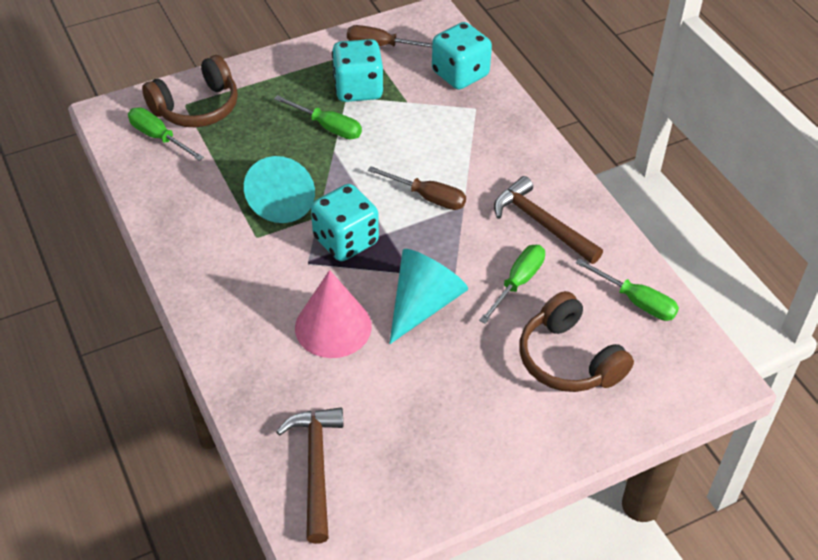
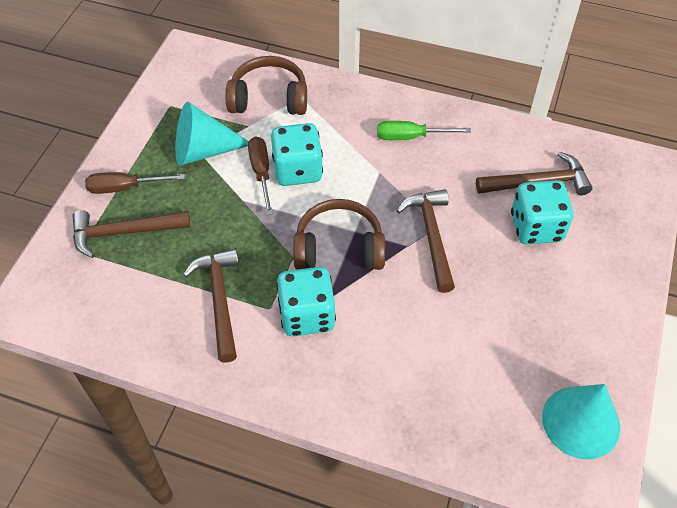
brown hammer: 2 -> 4
green screwdriver: 4 -> 1
pink cone: 1 -> 0

